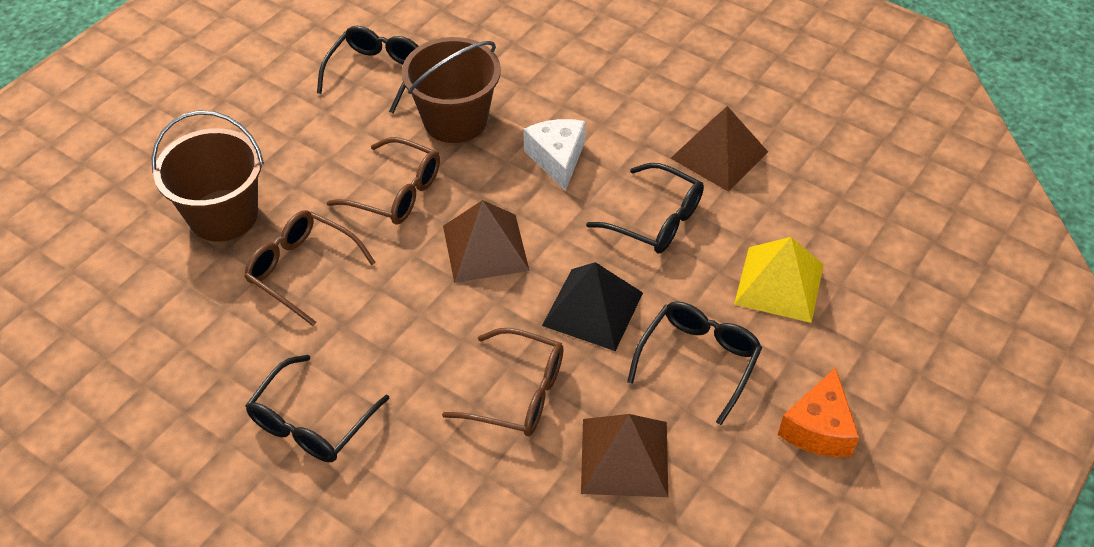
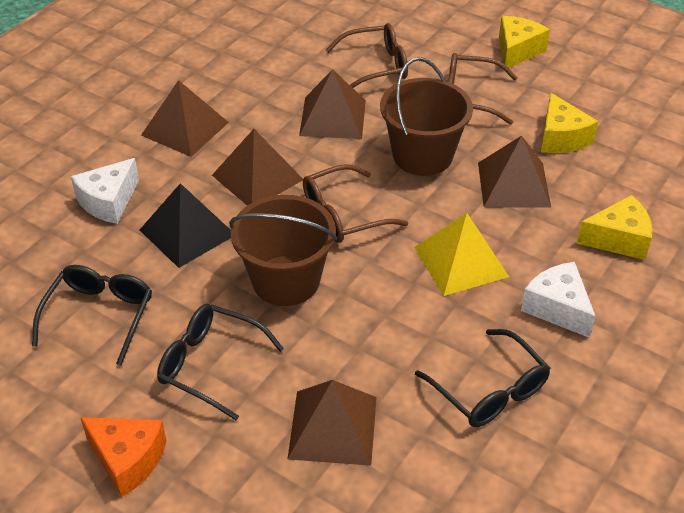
black glasses: 4 -> 3
brown pyramid: 3 -> 5
white cheese: 1 -> 2
yellow cheese: 0 -> 3

